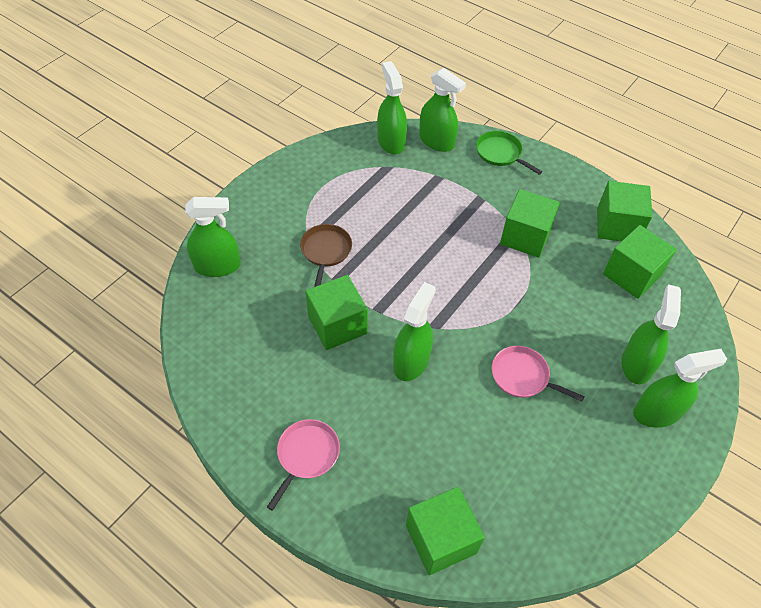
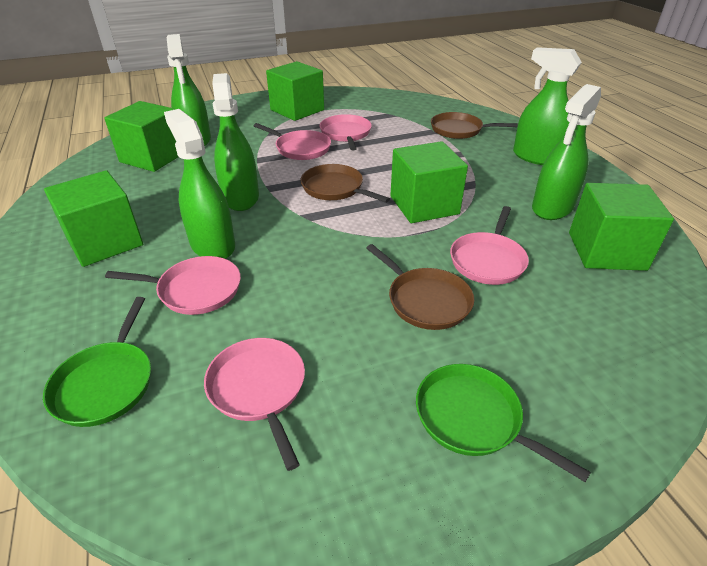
brown pan: 1 -> 3
green pan: 1 -> 2
green spray bottle: 6 -> 5
pink pan: 2 -> 5

